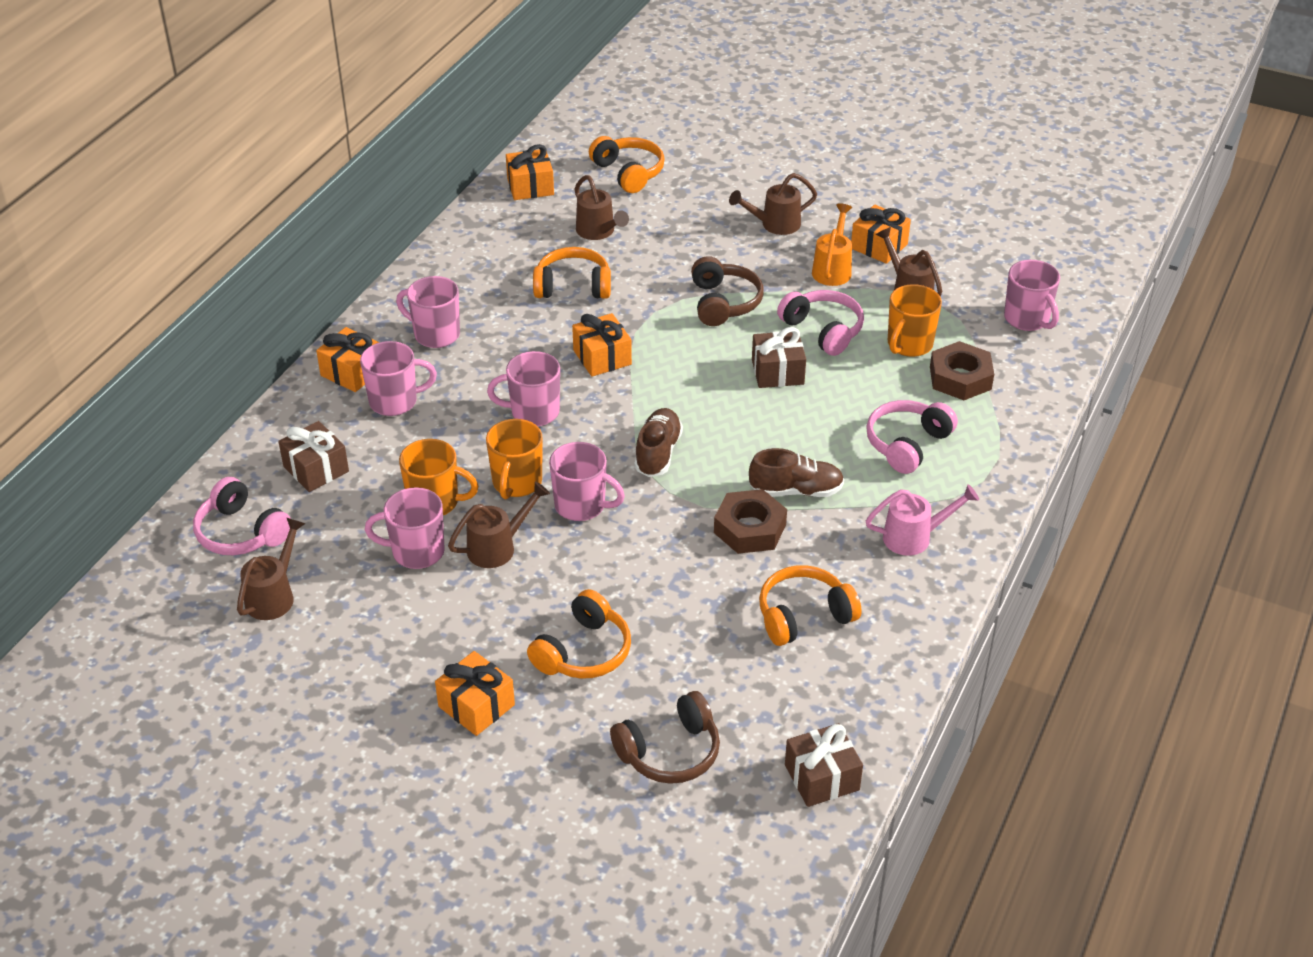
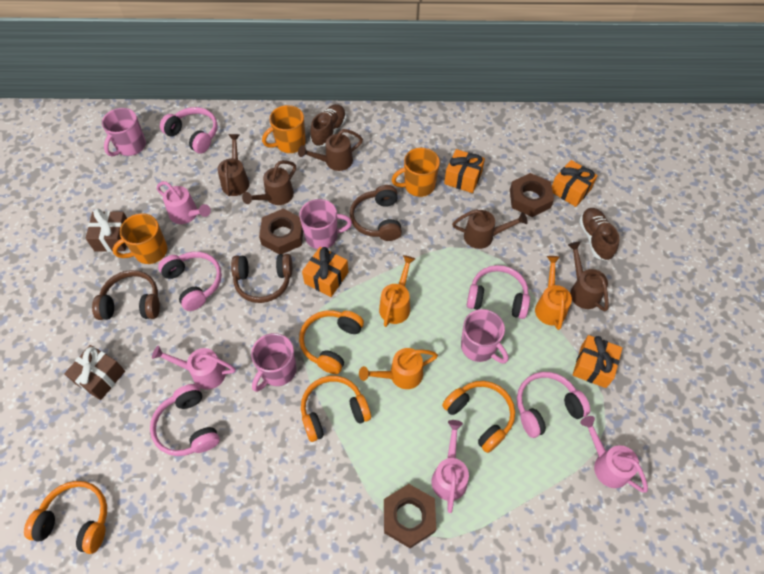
brown gift: 3 -> 2
brown headphones: 2 -> 3
brown nut: 2 -> 3
orange gift: 5 -> 4
orange watering can: 1 -> 3
pink headphones: 3 -> 5
pink mug: 6 -> 4
pink watering can: 1 -> 4

